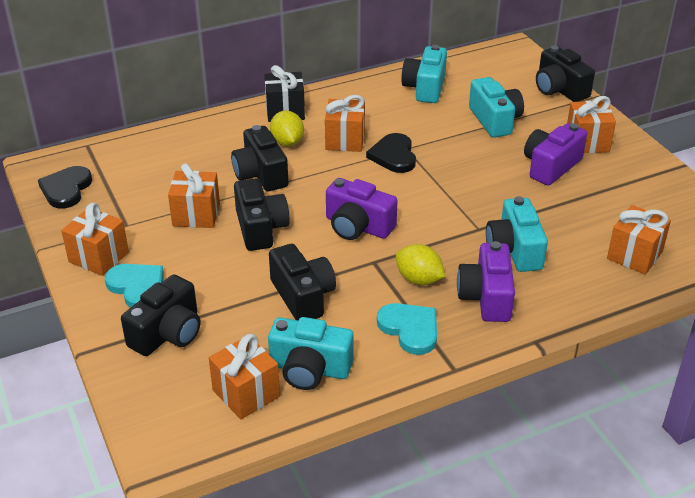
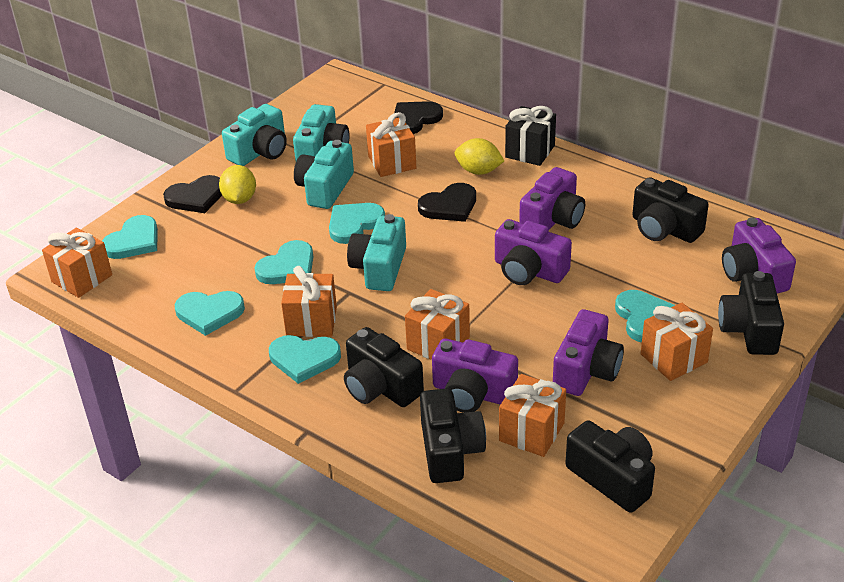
black heart: 2 -> 3
purple camera: 3 -> 5
turquoise heart: 2 -> 6

